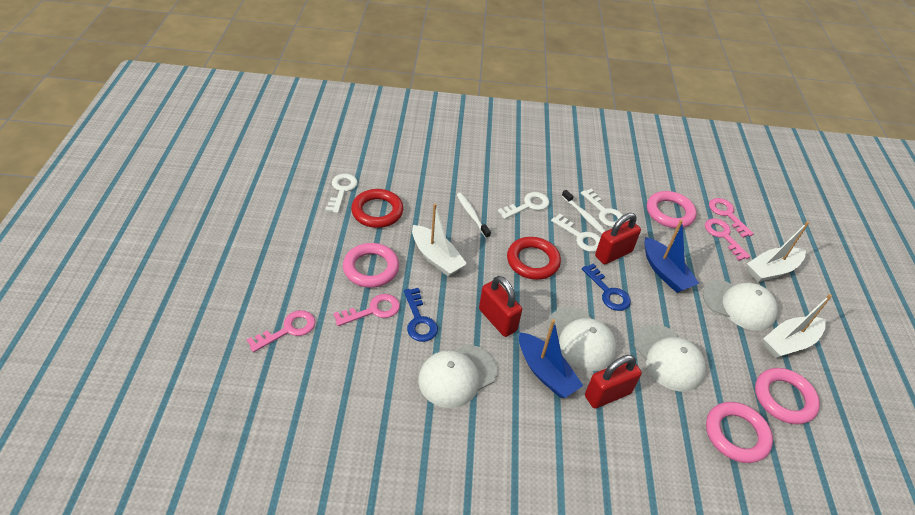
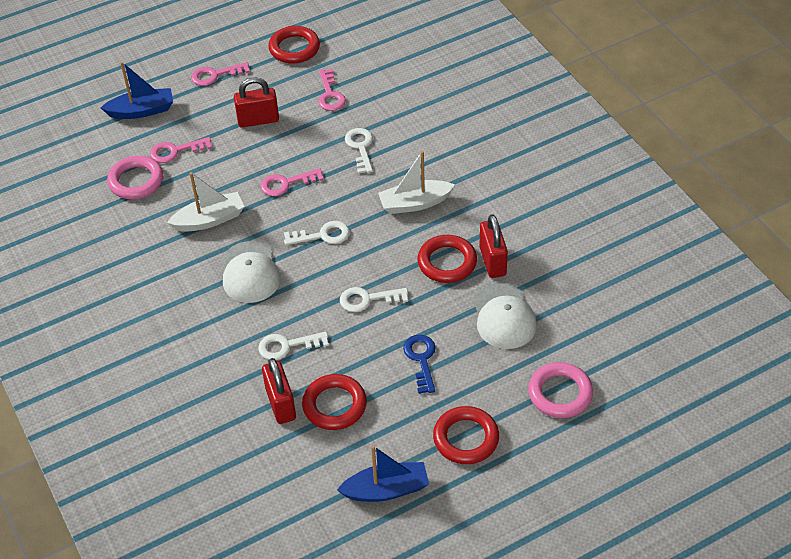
blue key: 2 -> 1
pink ring: 4 -> 2
red ring: 2 -> 4
white boat: 3 -> 2
white cap: 4 -> 2
white toothbrush: 2 -> 0

